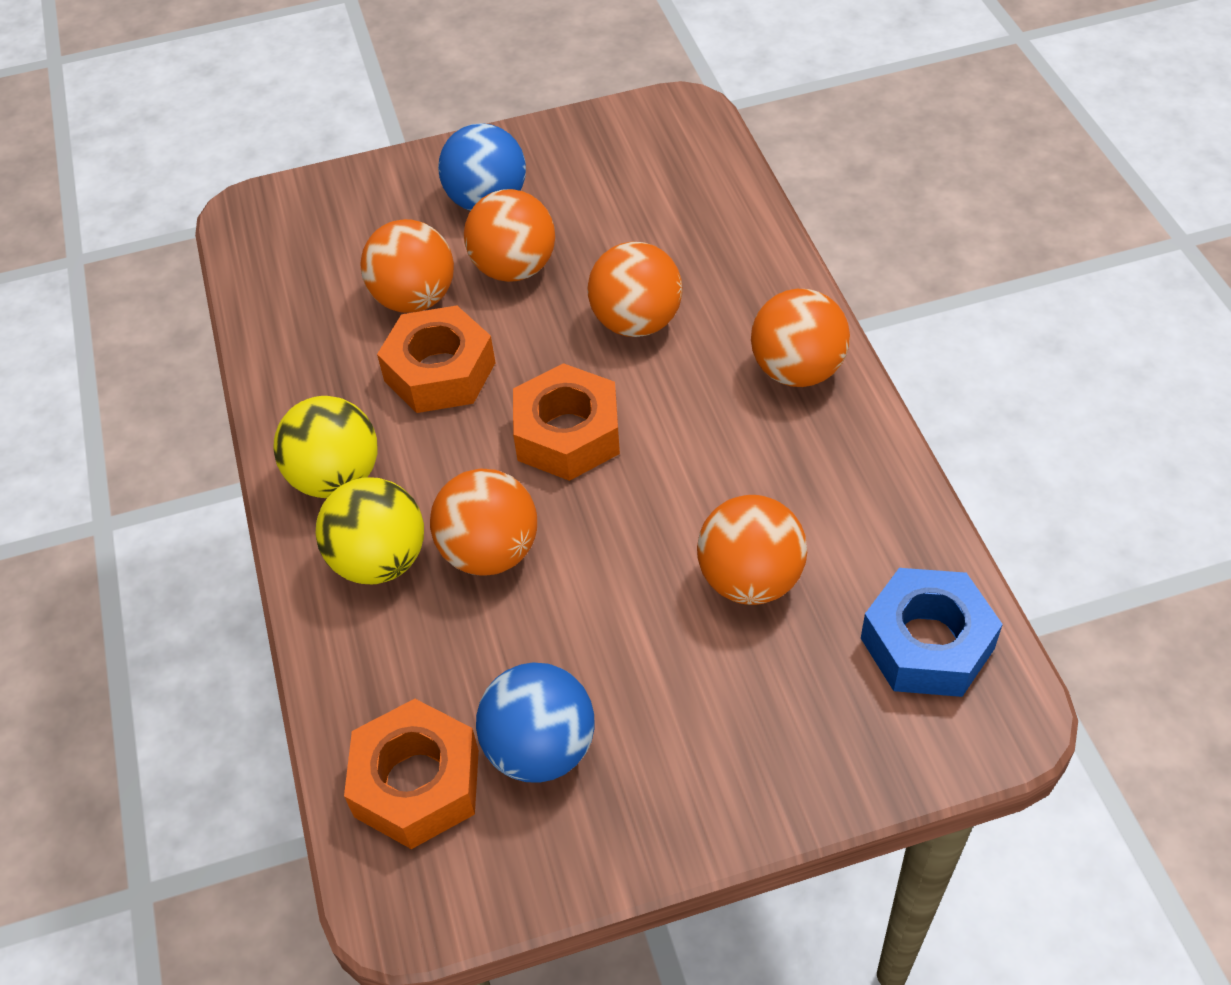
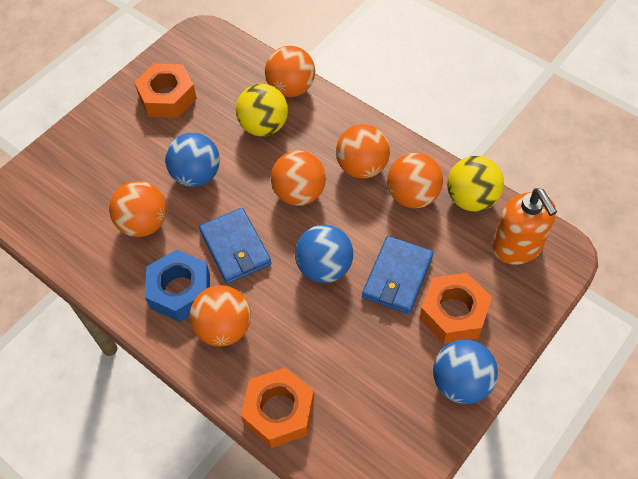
blue ball: 2 -> 3
blue wallet: 0 -> 2
orange soap dispenser: 0 -> 1

